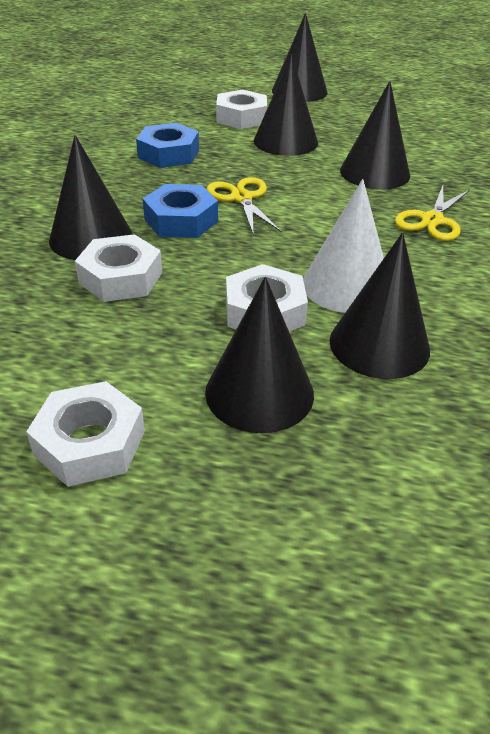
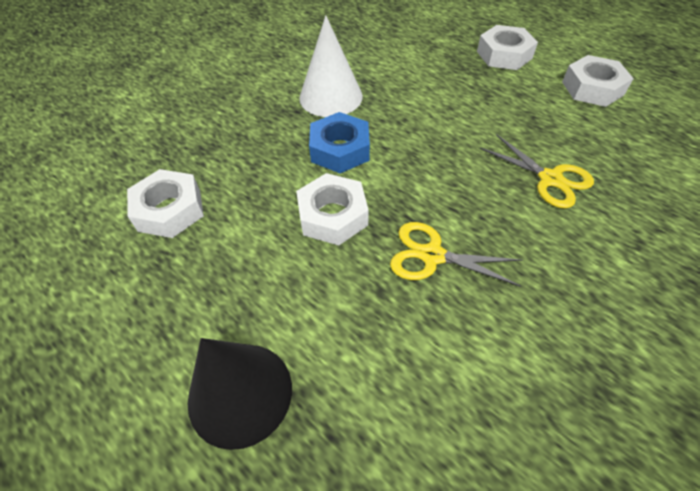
black cone: 6 -> 1
blue nut: 2 -> 1

